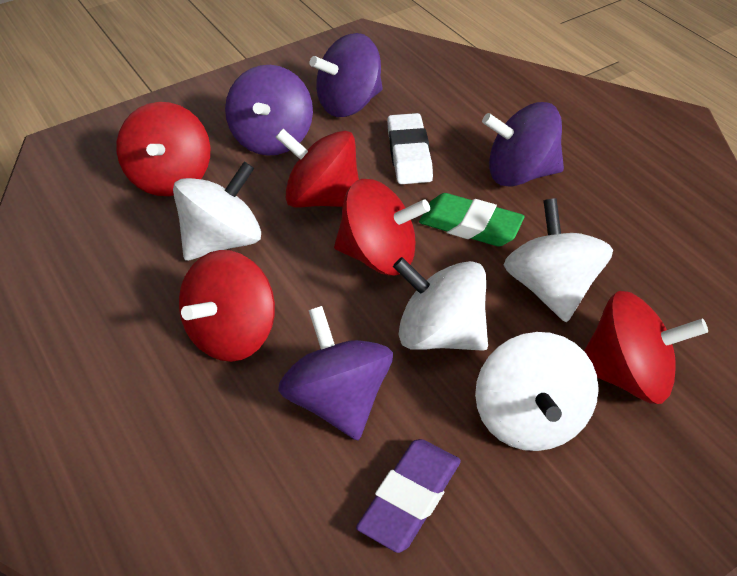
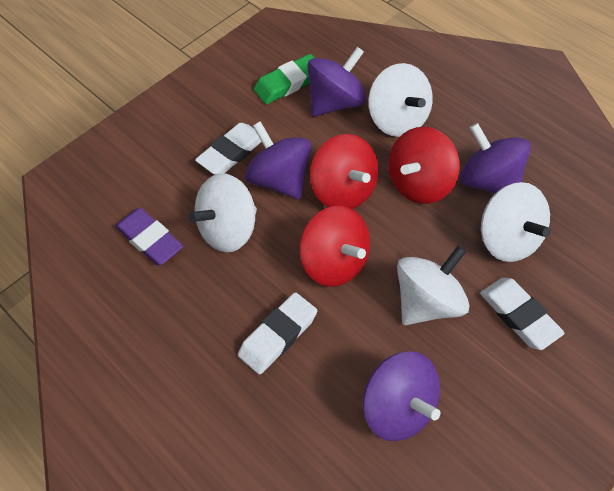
red spinning top: 5 -> 3
white eraser: 1 -> 3

